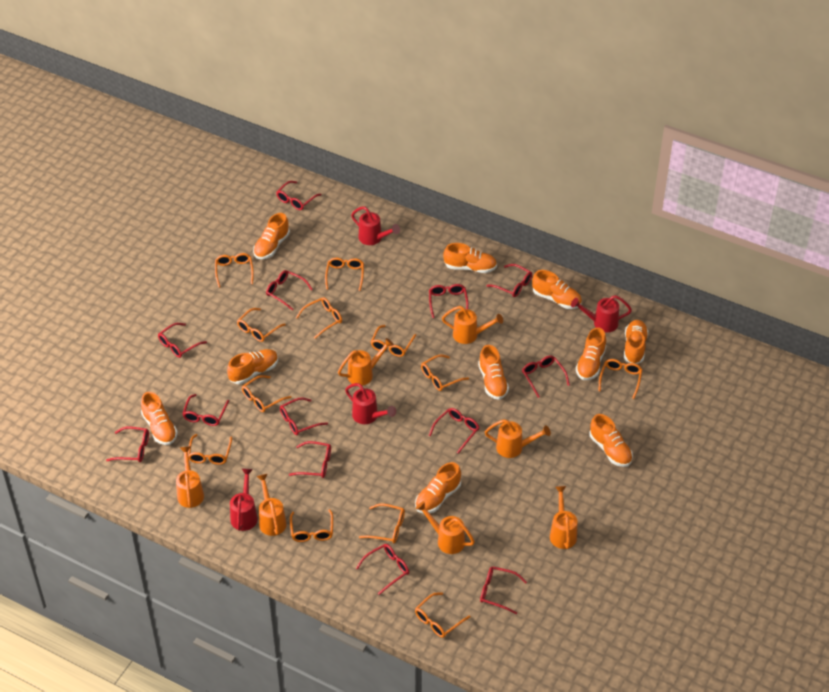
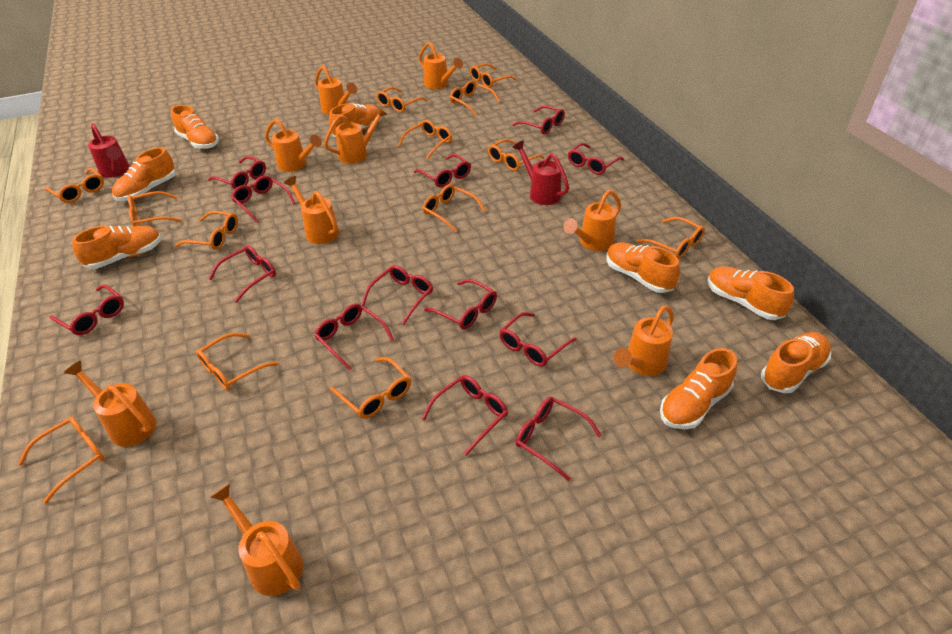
orange glasses: 12 -> 13
orange shoe: 10 -> 8
orange watering can: 7 -> 9
red watering can: 4 -> 2

